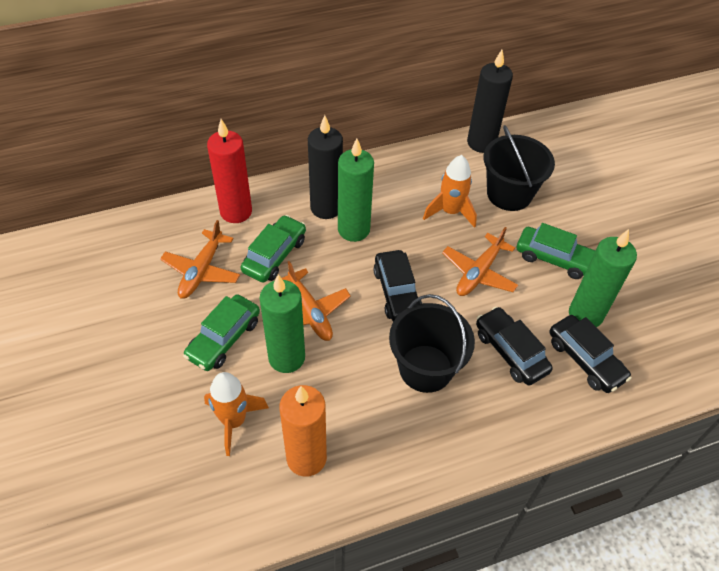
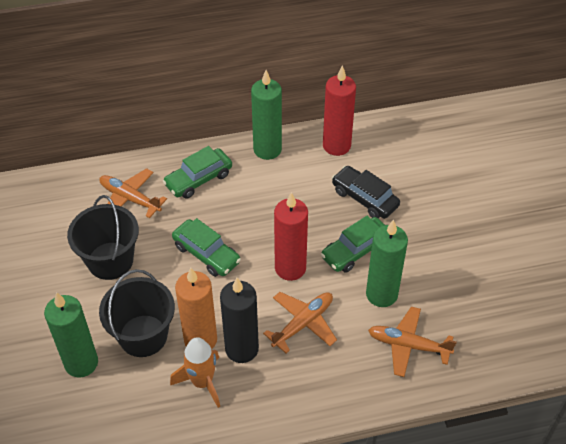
black candle: 2 -> 1
black car: 3 -> 1
orange rocket: 2 -> 1
red candle: 1 -> 2

